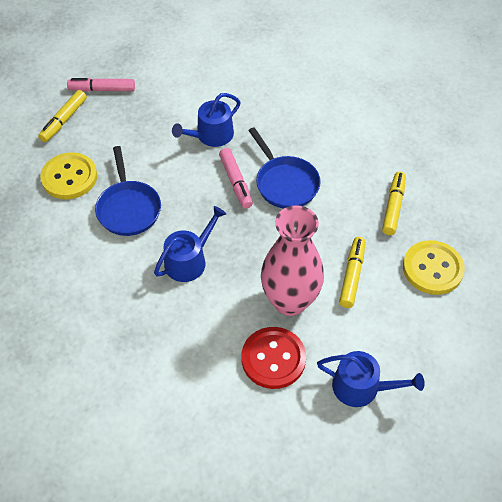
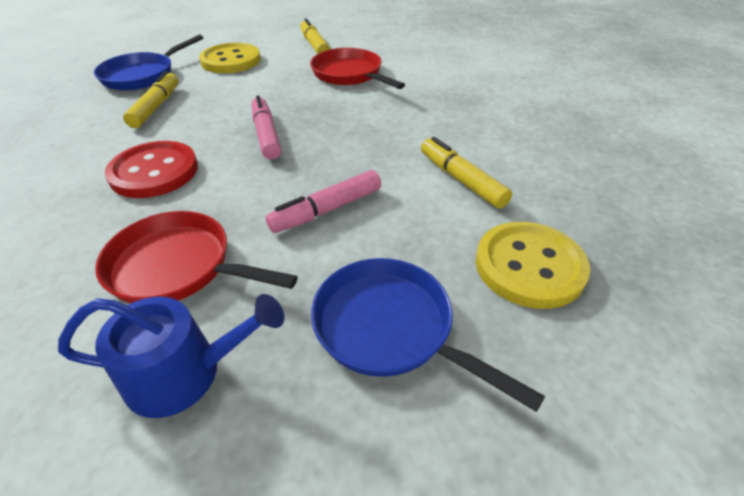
blue watering can: 3 -> 1
pink vase: 1 -> 0
red pan: 0 -> 2

